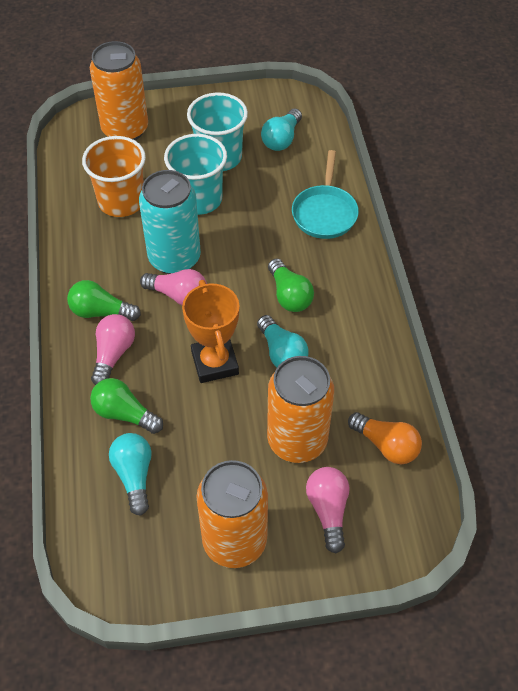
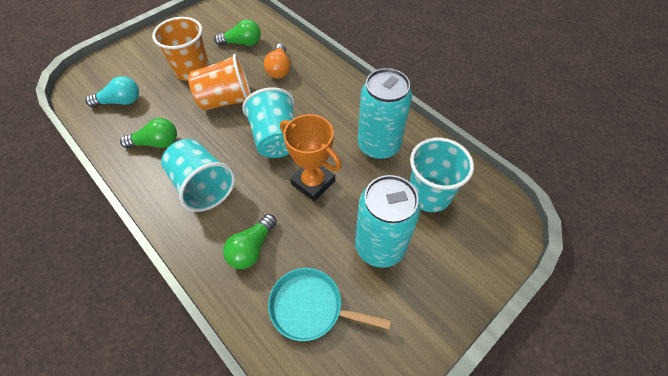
orange can: 3 -> 0
orange cup: 1 -> 2
pink light bulb: 3 -> 0
turquoise can: 1 -> 2
turquoise cup: 2 -> 3
turquoise light bulb: 3 -> 1

